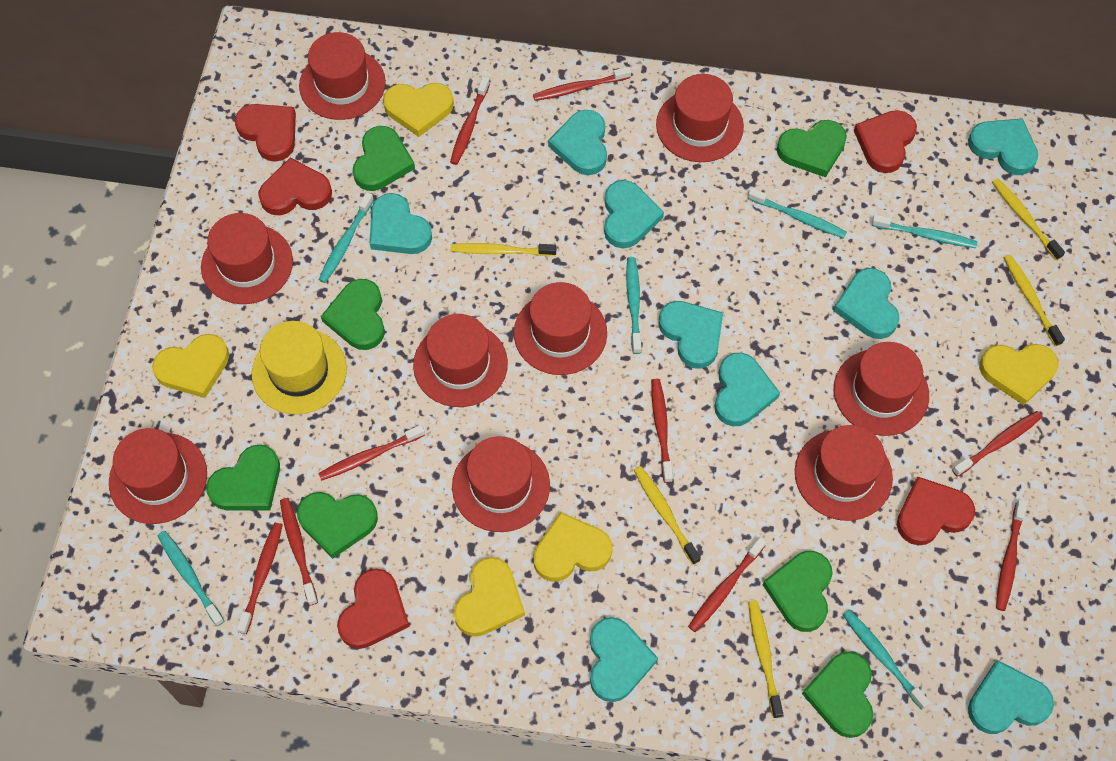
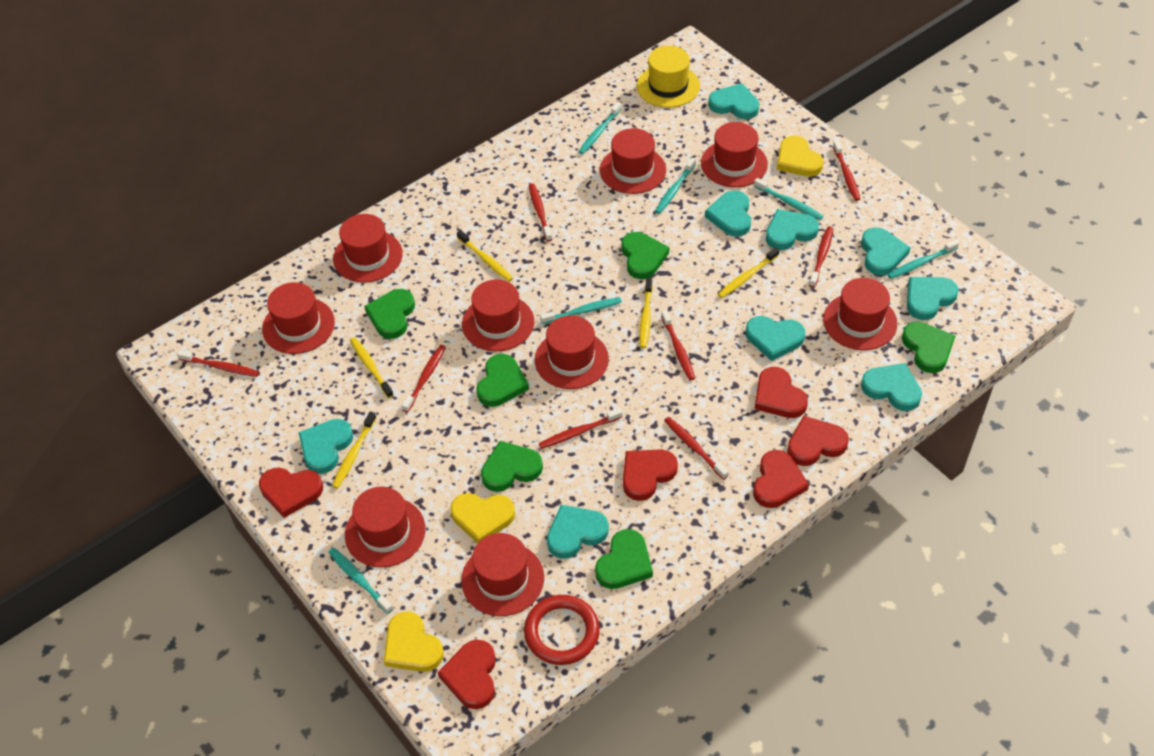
green heart: 7 -> 6
red heart: 5 -> 6
red ring: 0 -> 1
red toothbrush: 9 -> 8
yellow heart: 5 -> 3

